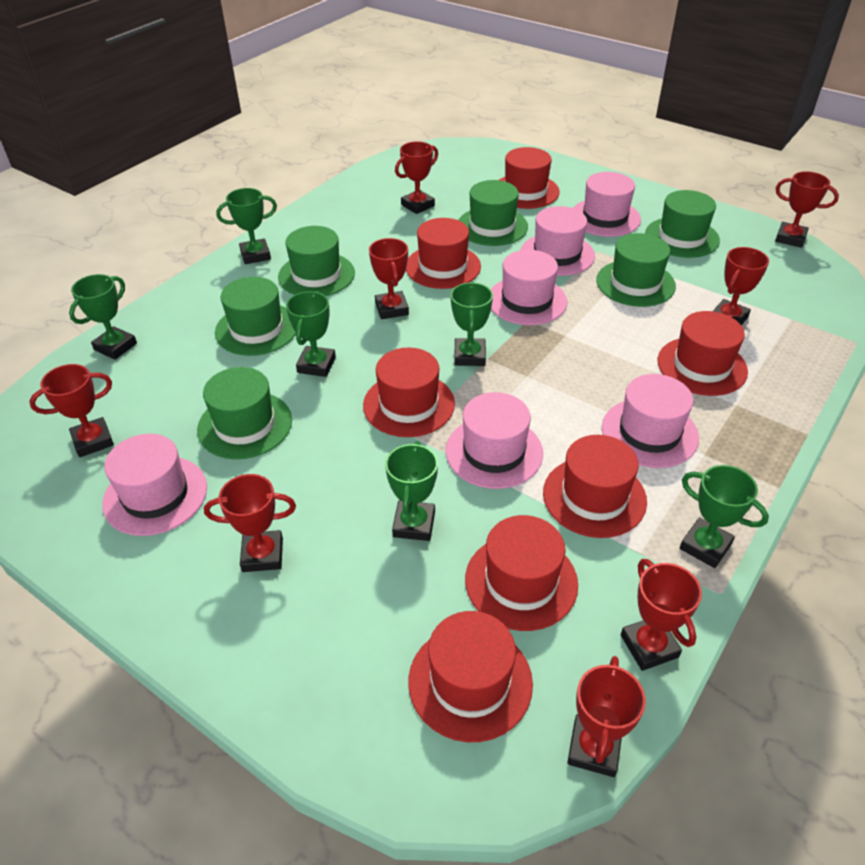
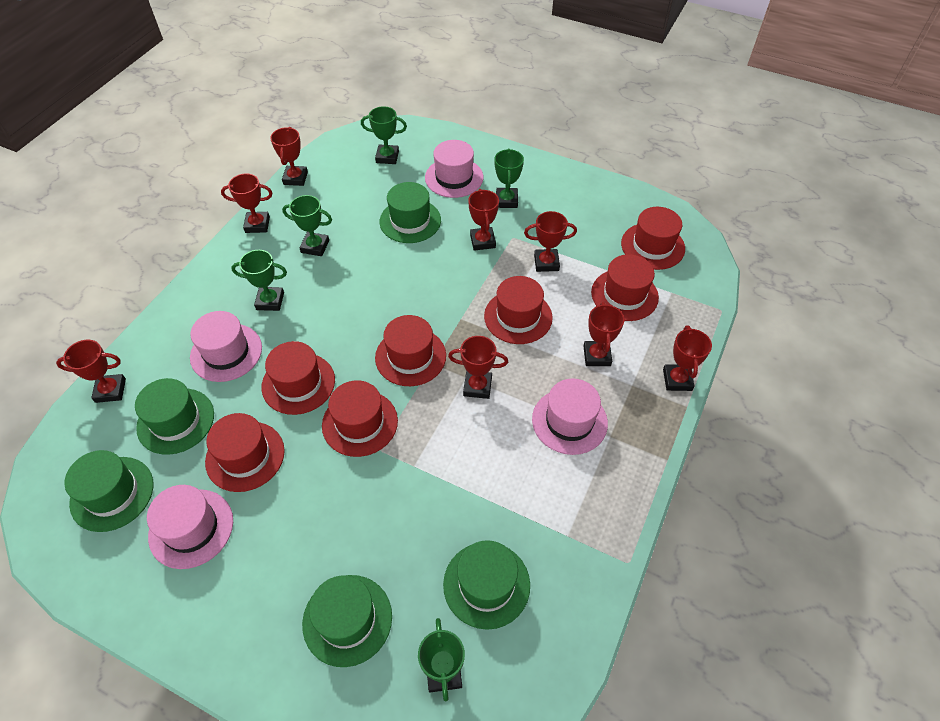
green hat: 6 -> 5
green trophy: 6 -> 5
pink hat: 6 -> 4

